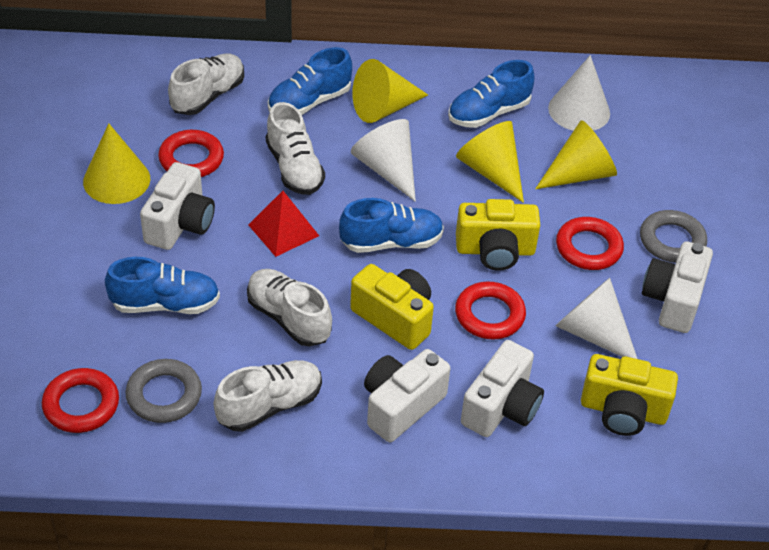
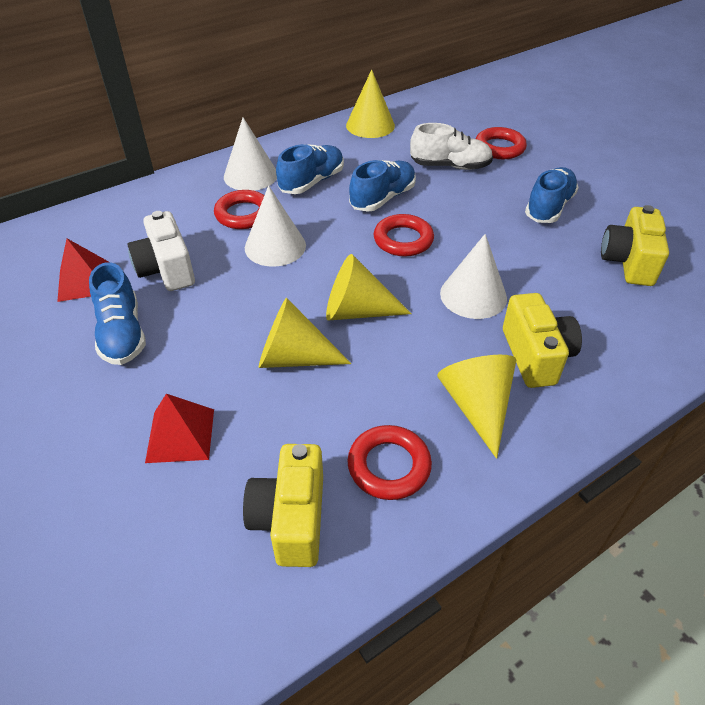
grey ring: 2 -> 0
red pyramid: 1 -> 2
white camera: 4 -> 1
white shoe: 4 -> 1

